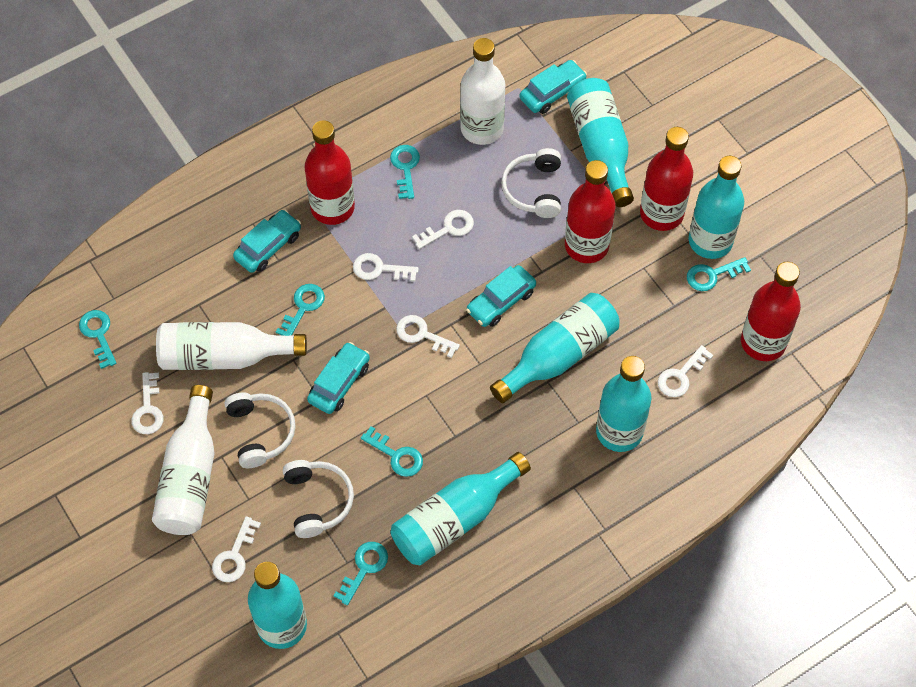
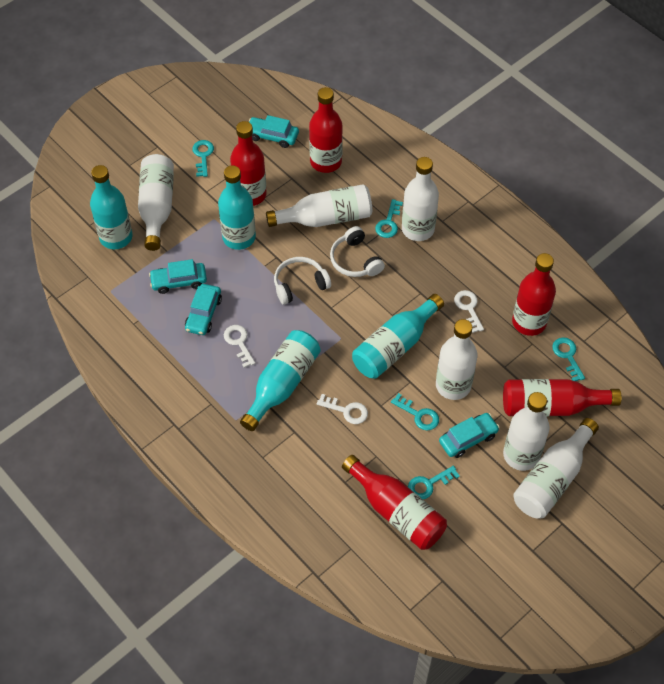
red bottle: 4 -> 5
turquoise bottle: 6 -> 4
turquoise key: 6 -> 5
white bottle: 3 -> 6
white headphones: 3 -> 2
white key: 6 -> 3

